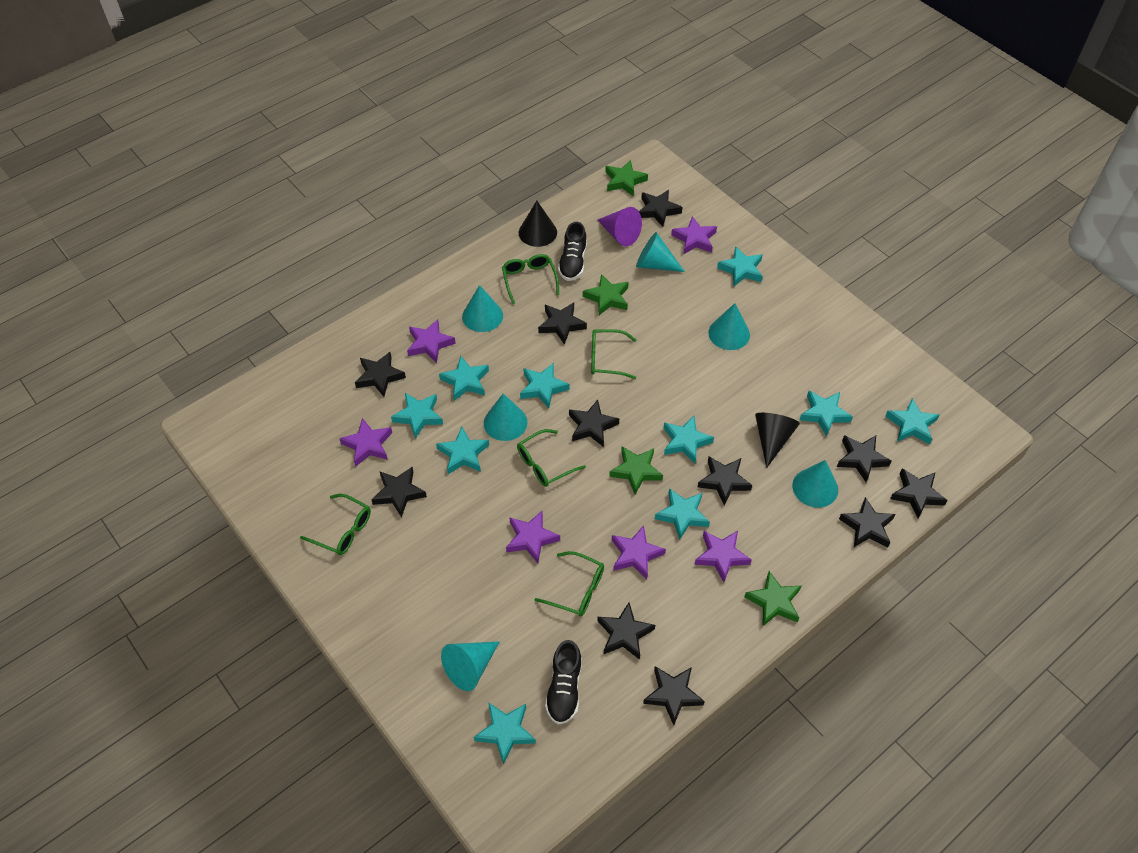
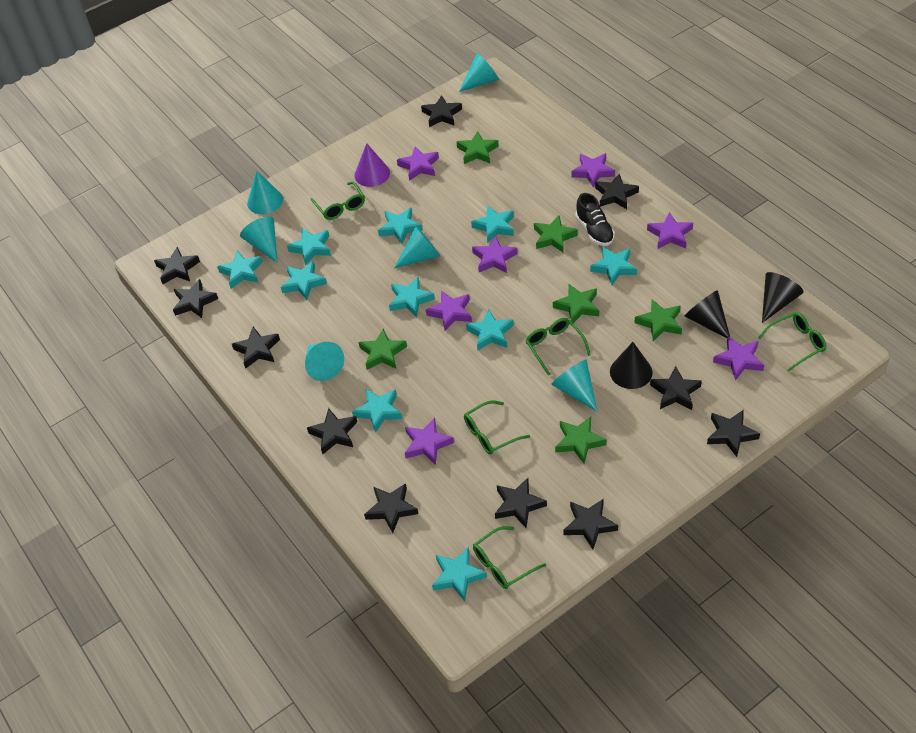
black cone: 2 -> 3
black shoe: 2 -> 1
green star: 4 -> 6
purple star: 6 -> 7

